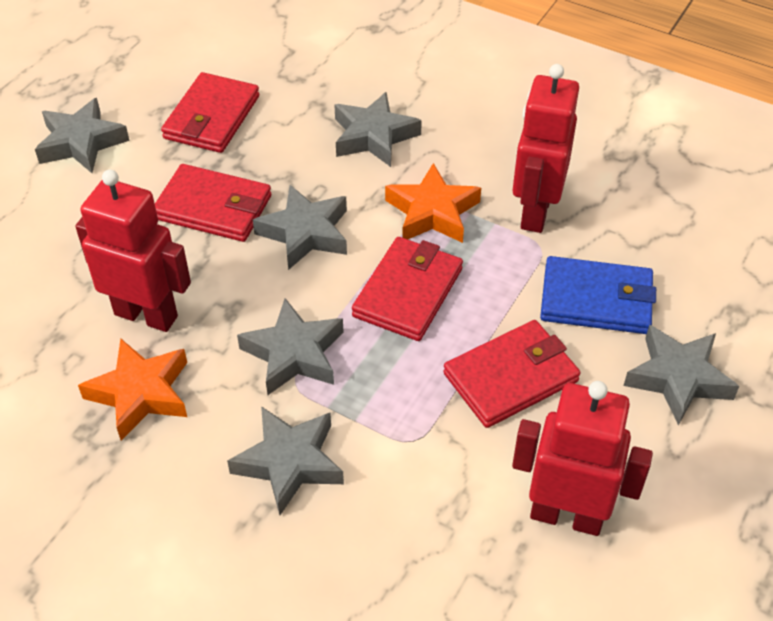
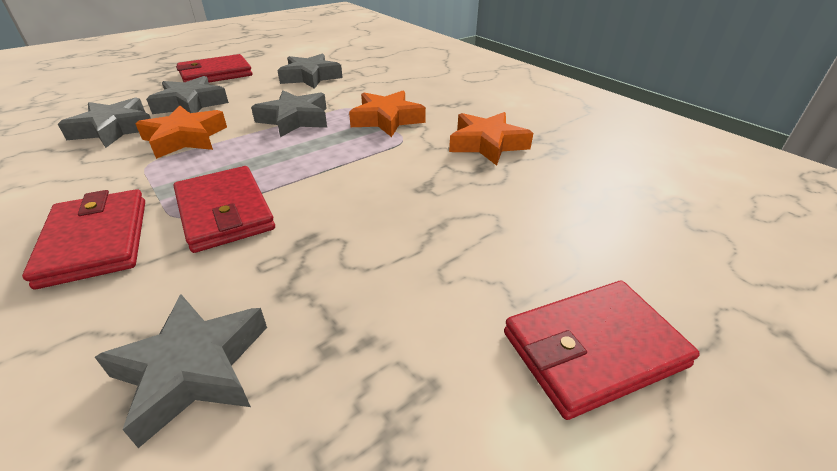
blue wallet: 1 -> 0
grey star: 6 -> 5
orange star: 2 -> 3
red robot: 3 -> 0

